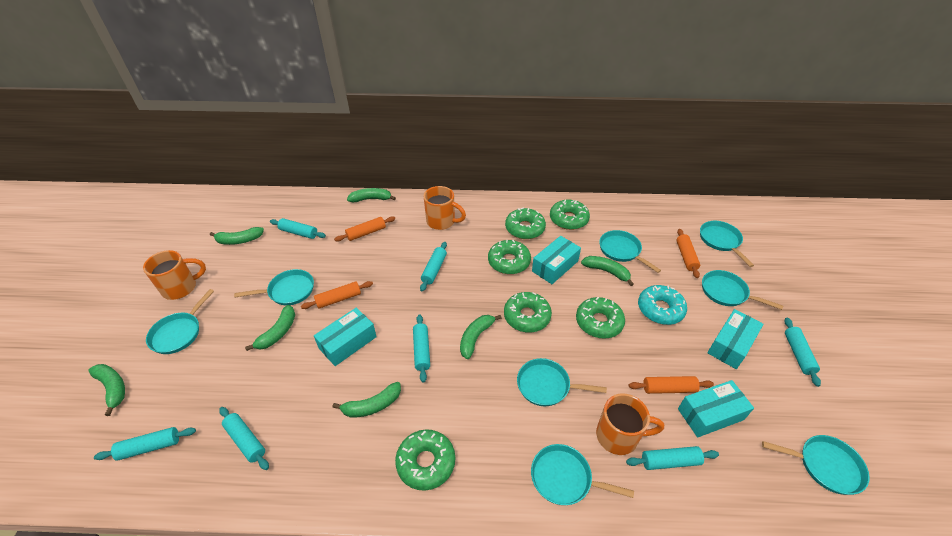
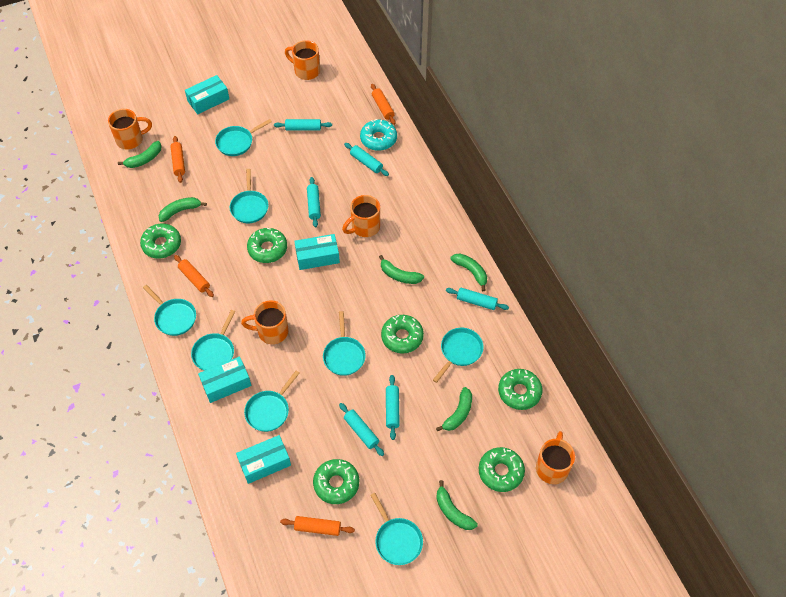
green banana: 7 -> 6
orange mug: 3 -> 5
turquoise rolling pin: 7 -> 6

